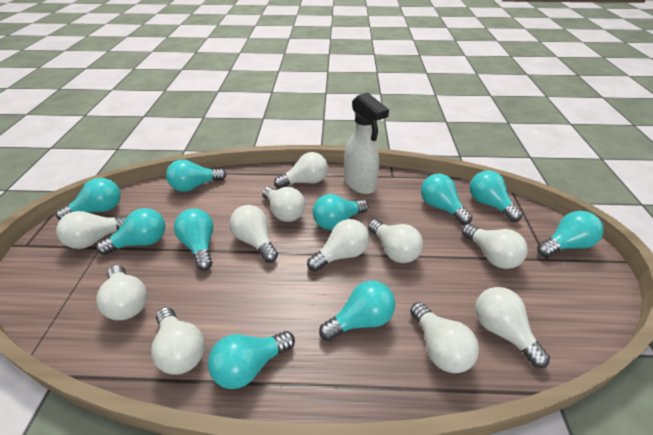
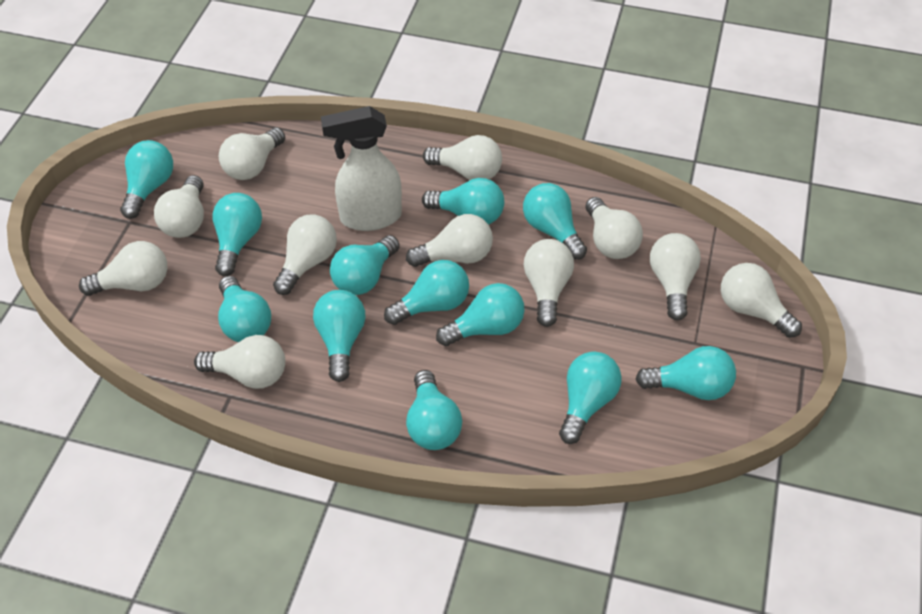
turquoise light bulb: 10 -> 12

